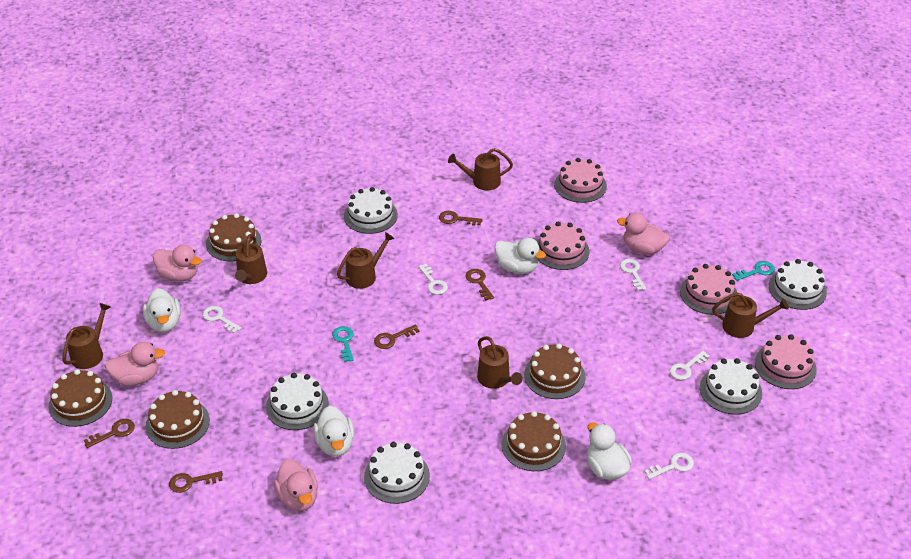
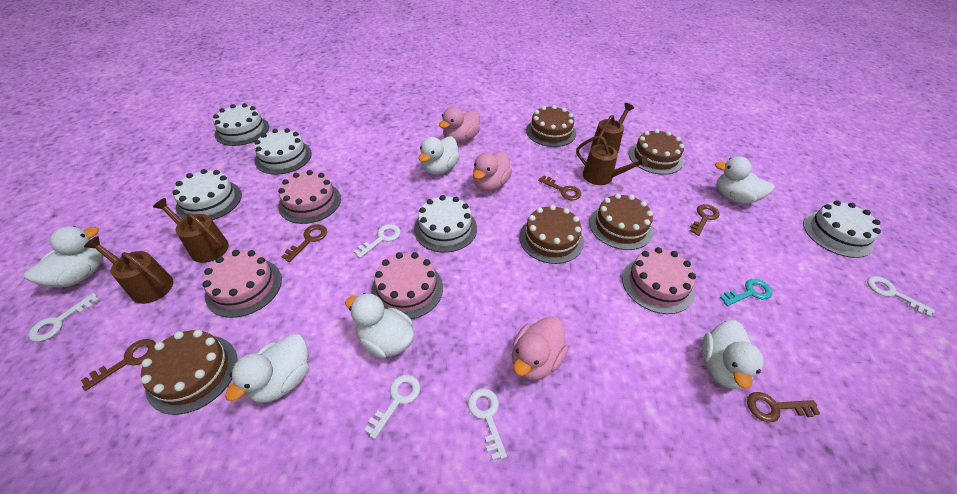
brown watering can: 6 -> 4
pink duck: 4 -> 3
turquoise key: 2 -> 1
white duck: 4 -> 6

